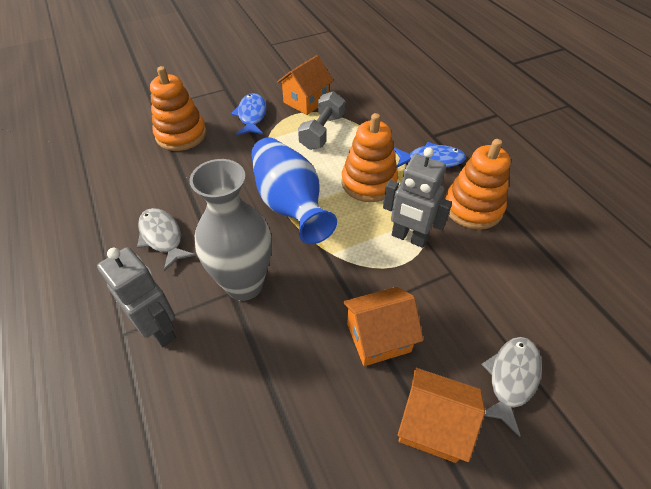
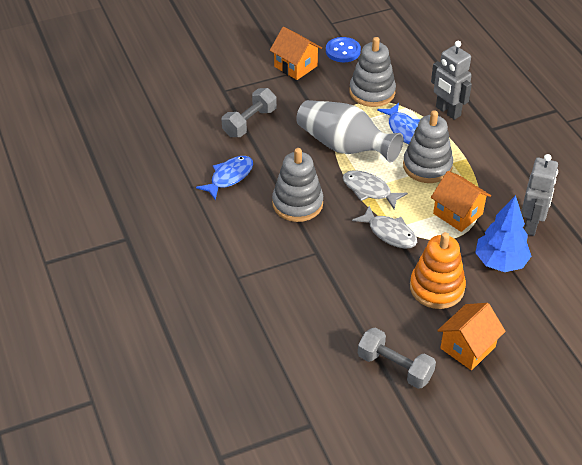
blue button: 0 -> 1
blue tree: 0 -> 1
blue vase: 1 -> 0
grey dumbbell: 1 -> 2
grey stacking toy: 0 -> 3
orange stacking toy: 3 -> 1

